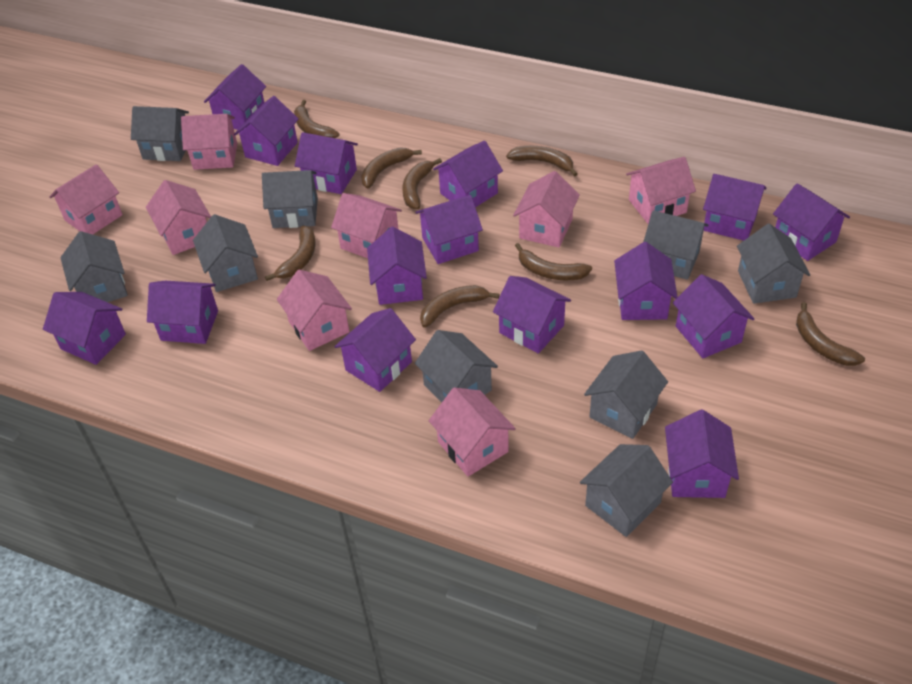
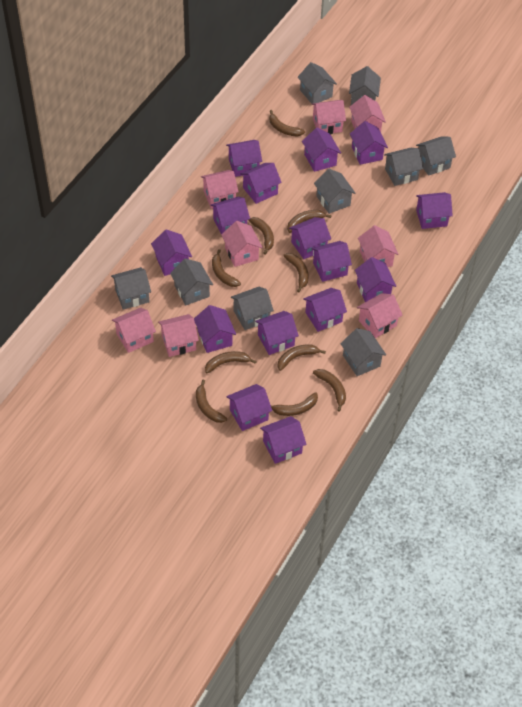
brown banana: 8 -> 10

